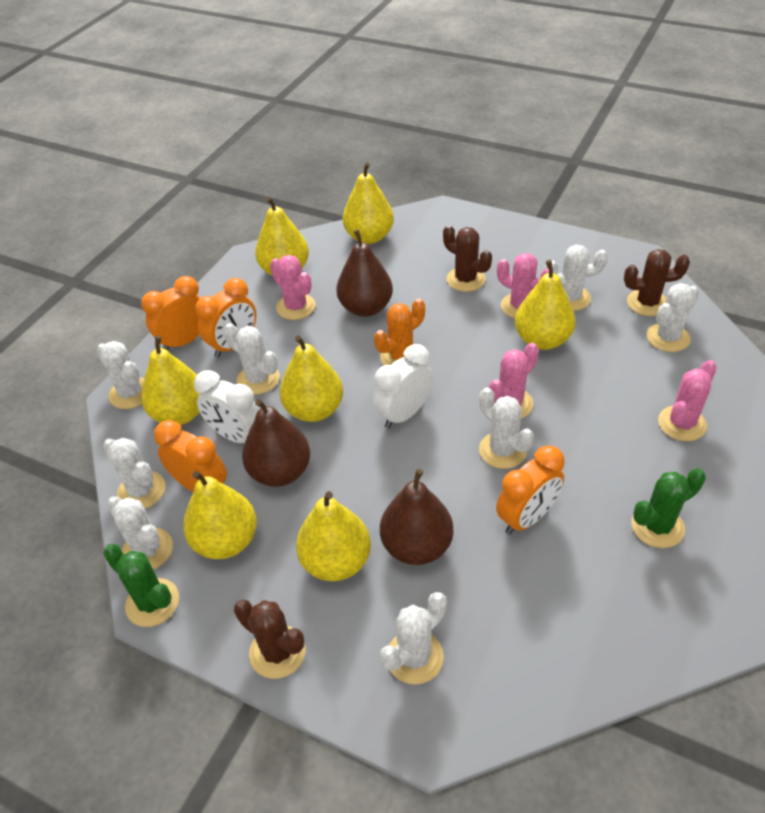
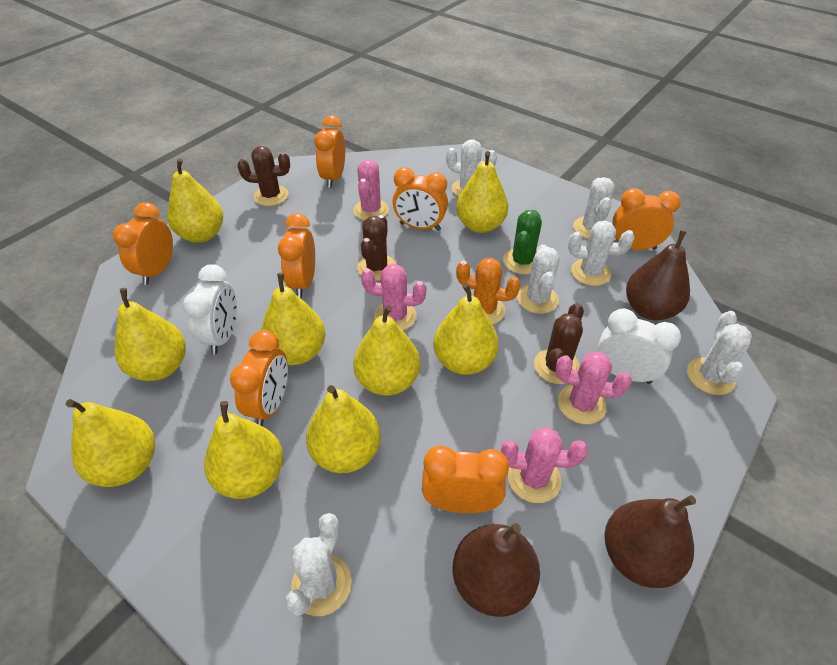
green cactus: 2 -> 1
orange clock: 4 -> 7
white cactus: 8 -> 6
yellow pear: 7 -> 9

